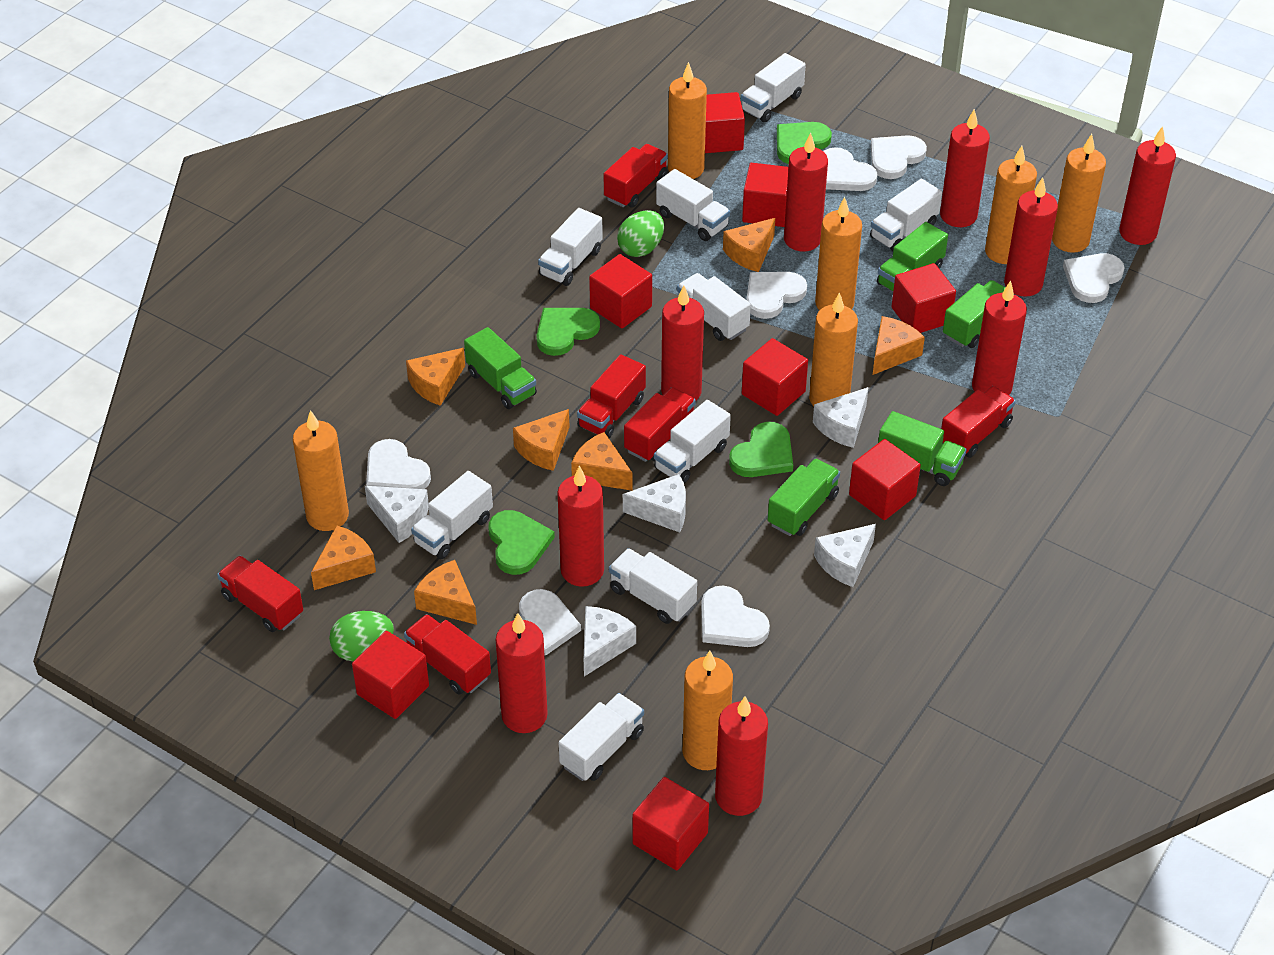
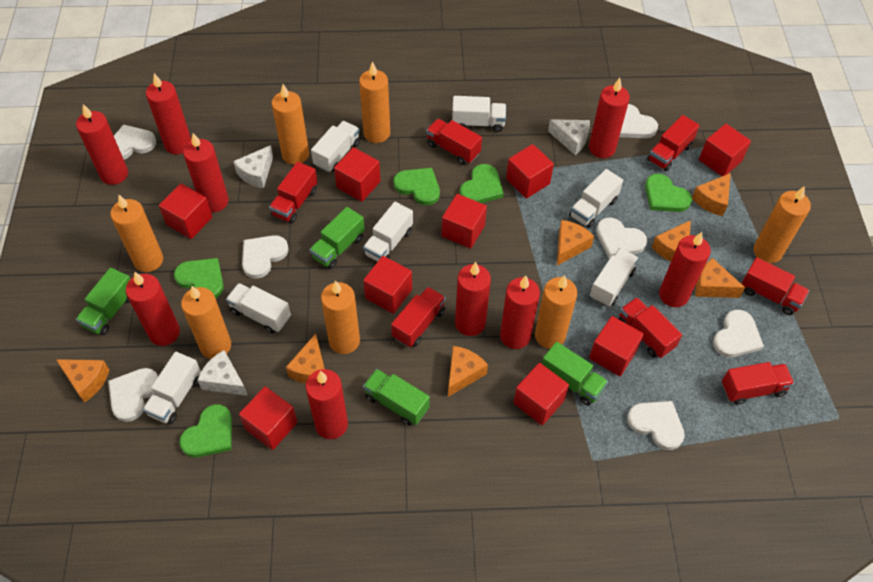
green egg: 2 -> 0
green heart: 4 -> 5
green truck: 5 -> 4
red cube: 8 -> 9
red truck: 6 -> 7
white cheese: 5 -> 3
white truck: 9 -> 7

